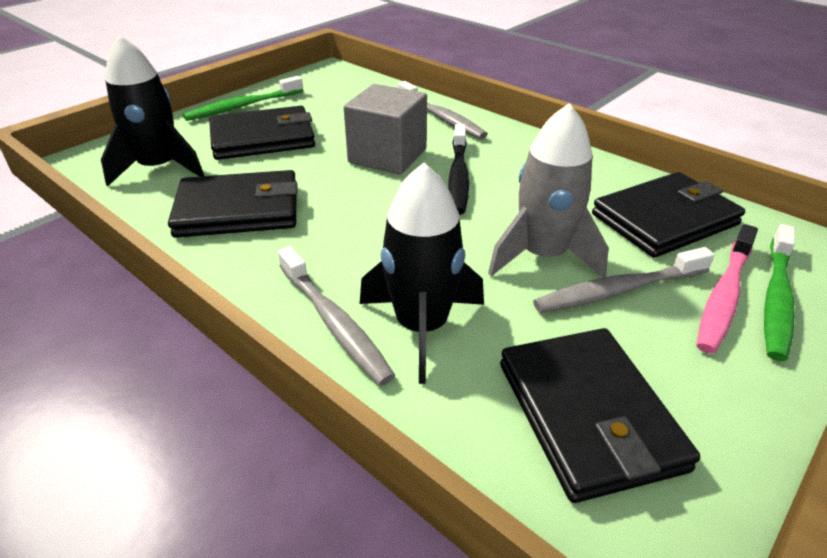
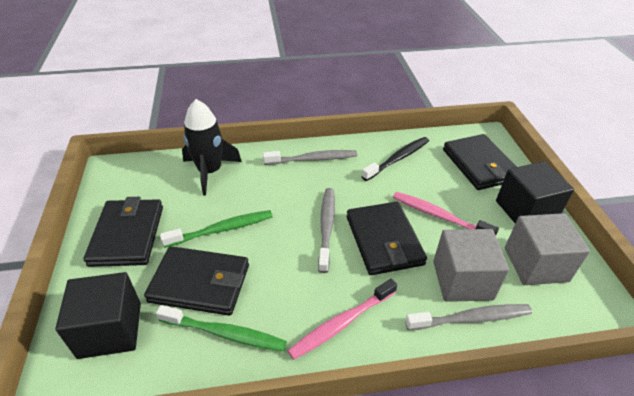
black cube: 0 -> 2
black rocket: 2 -> 1
grey cube: 1 -> 2
grey rocket: 1 -> 0
pink toothbrush: 1 -> 2

